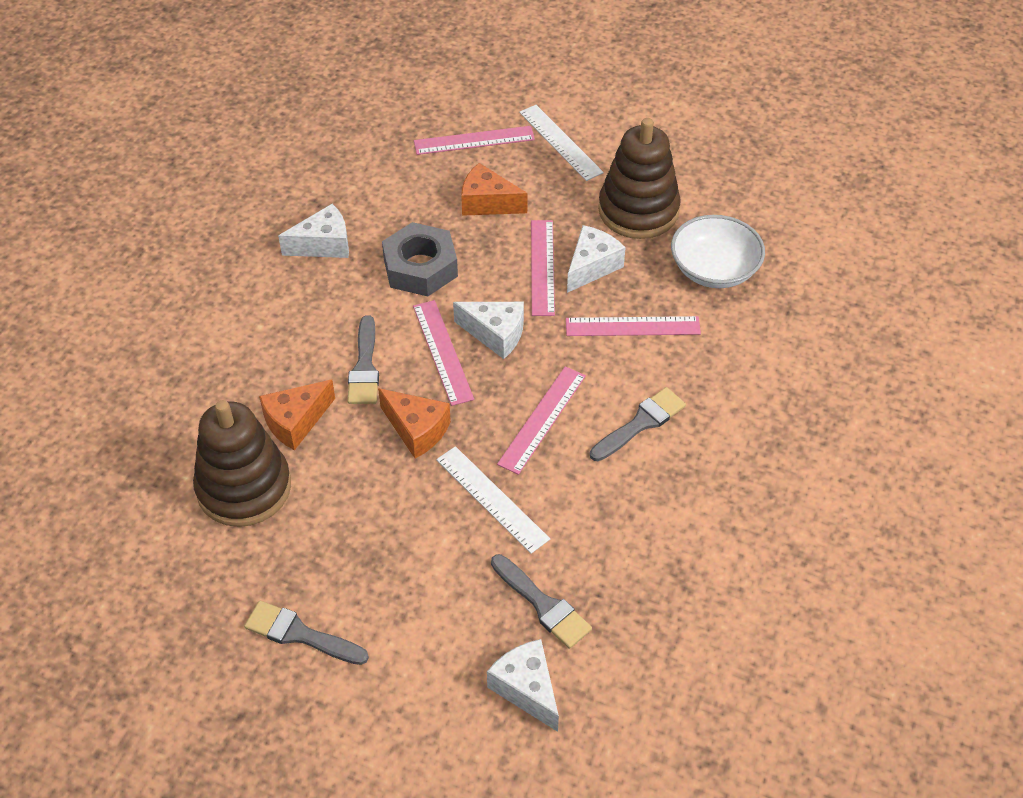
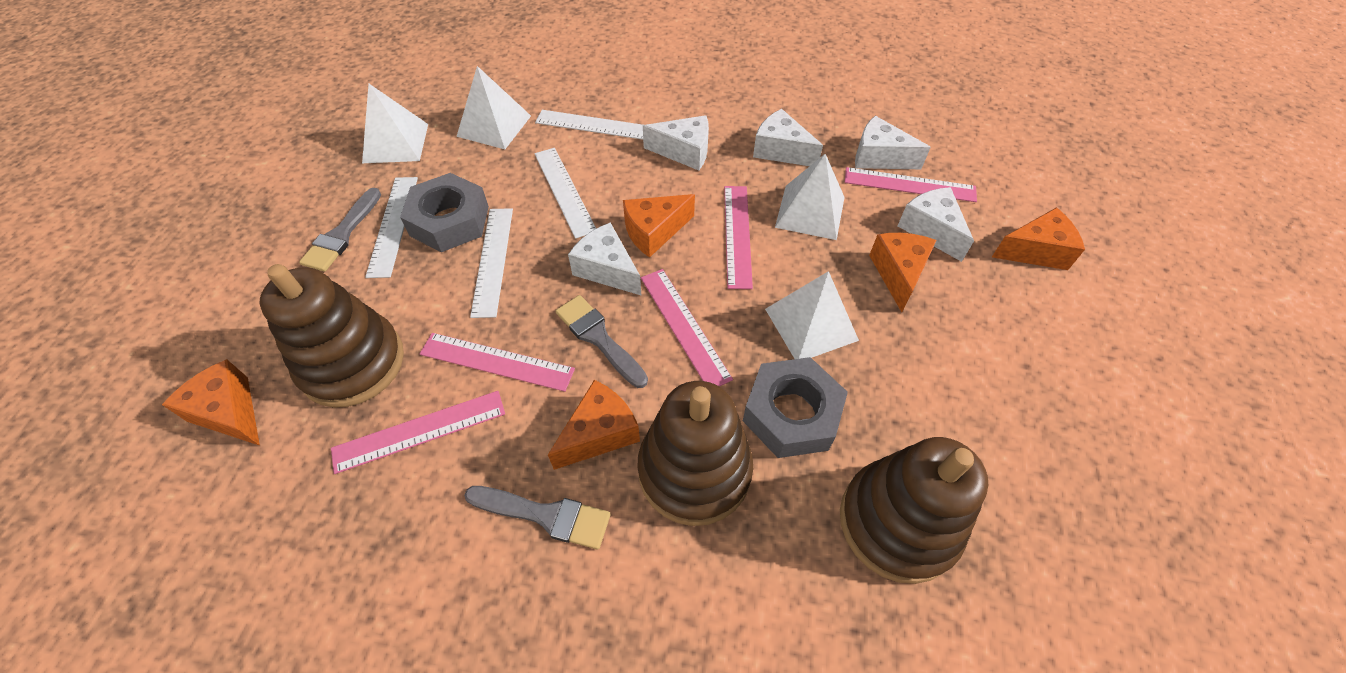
brown stacking toy: 2 -> 3
grey brush: 4 -> 3
grey nut: 1 -> 2
orange cheese: 3 -> 5
white bowl: 1 -> 0
white cheese: 4 -> 5
white pyramid: 0 -> 4
white ruler: 2 -> 4

